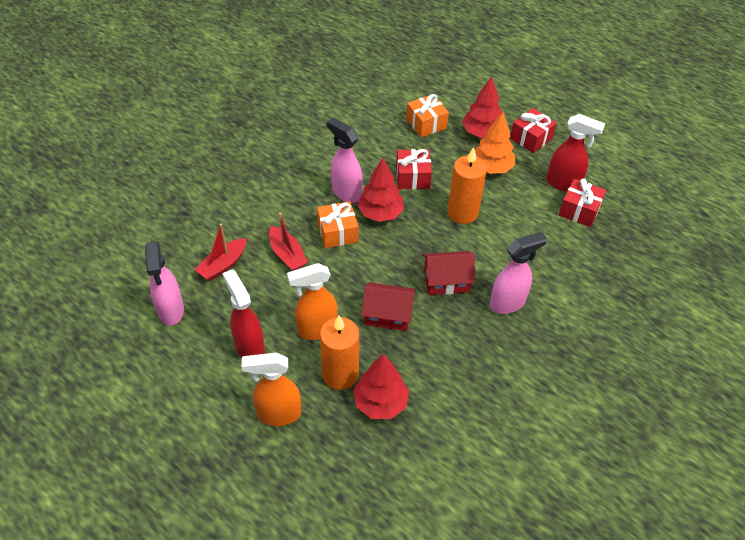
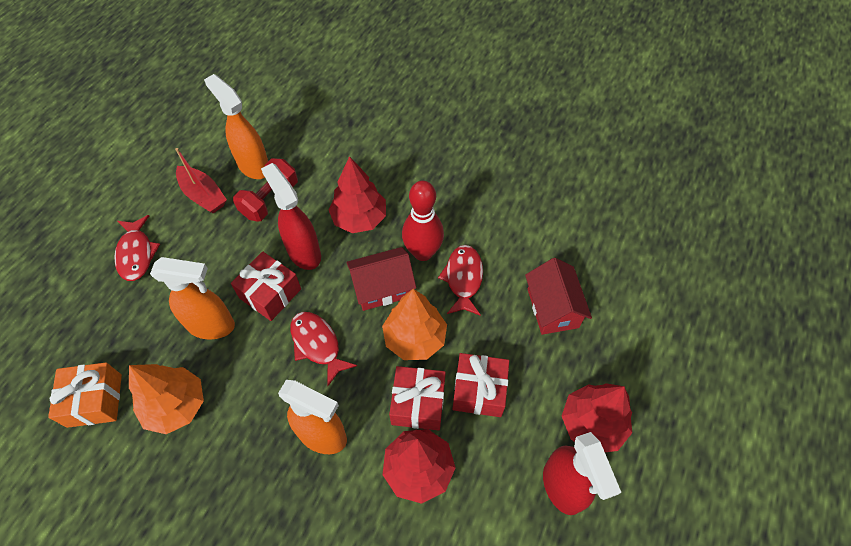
orange candle: 2 -> 0
orange gift: 2 -> 1
orange spray bottle: 2 -> 3
orange tree: 1 -> 2
pink spray bottle: 3 -> 0
red boat: 2 -> 1
red bowling pin: 0 -> 1
red dumbbell: 0 -> 1
red fish: 0 -> 3

